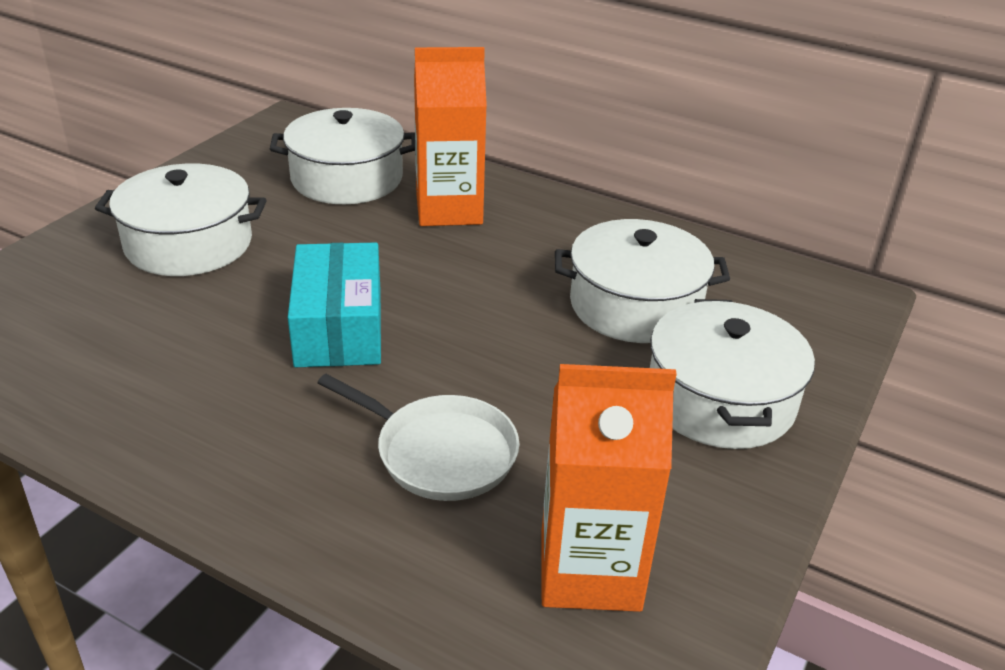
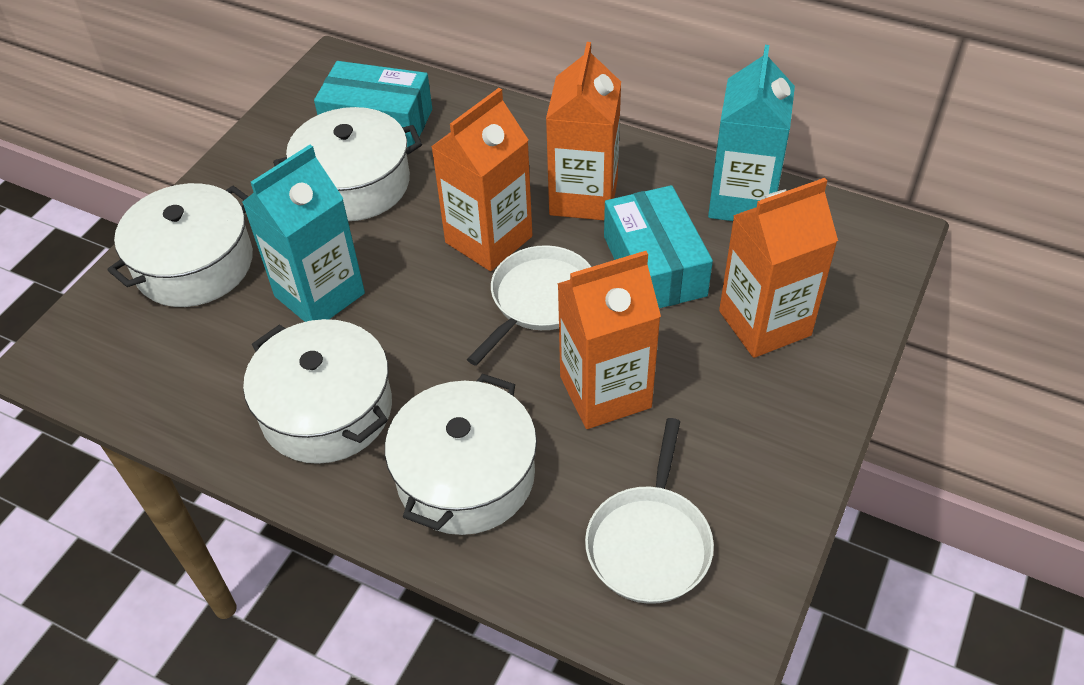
orange carton: 2 -> 4
turquoise box: 1 -> 2
turquoise carton: 0 -> 2
white pan: 1 -> 2

